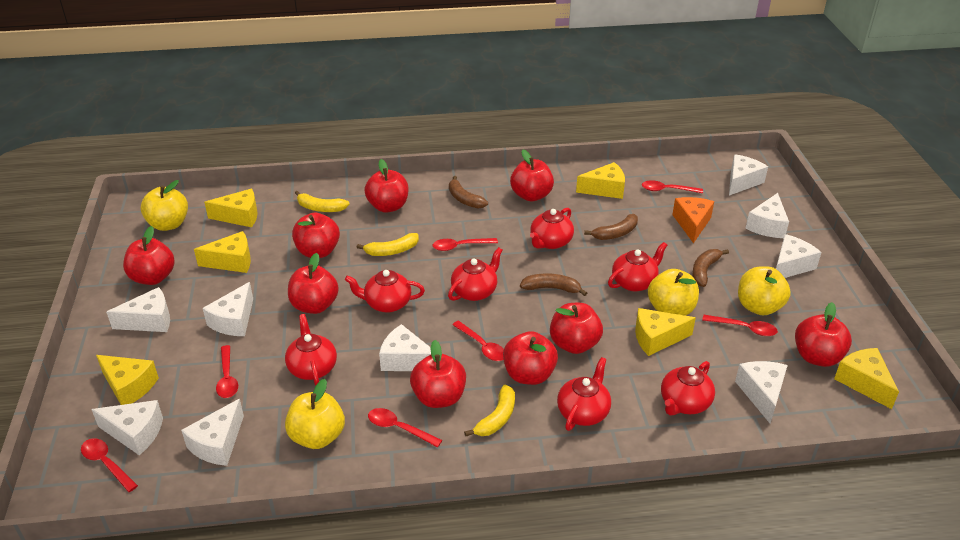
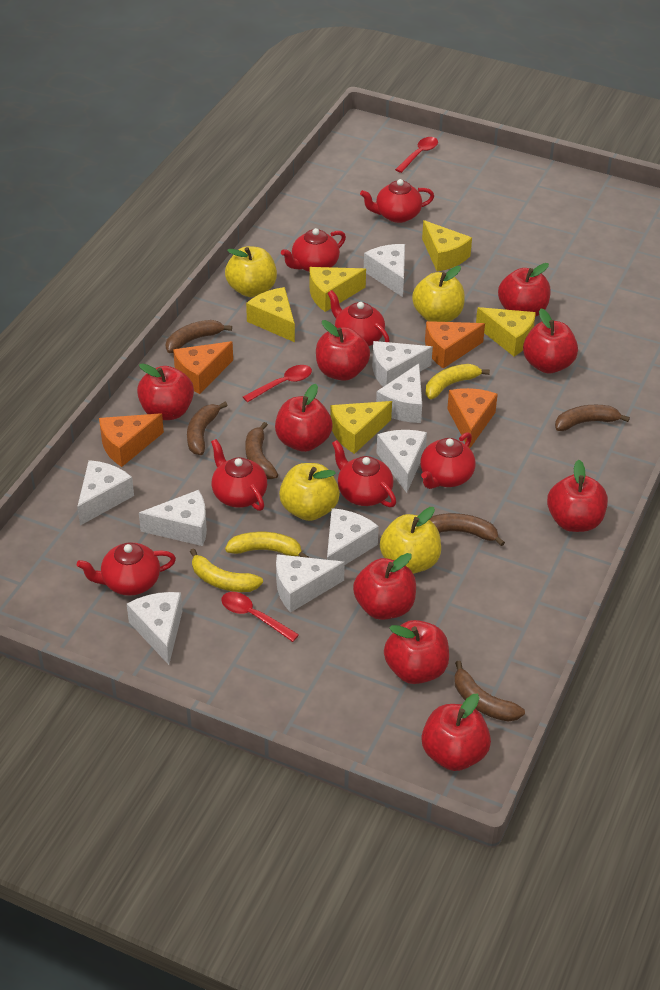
brown banana: 4 -> 6
orange cheese: 1 -> 4
red spoon: 7 -> 3
yellow cheese: 6 -> 5

